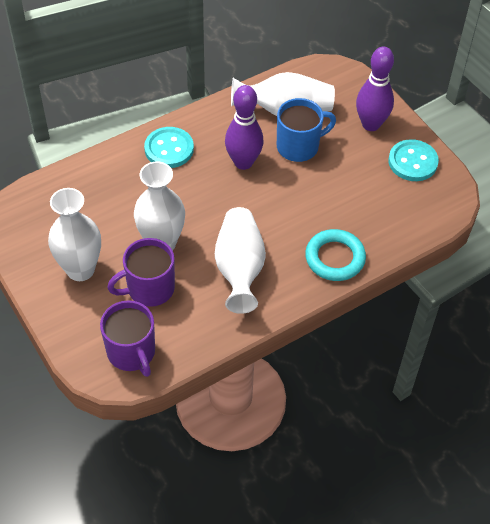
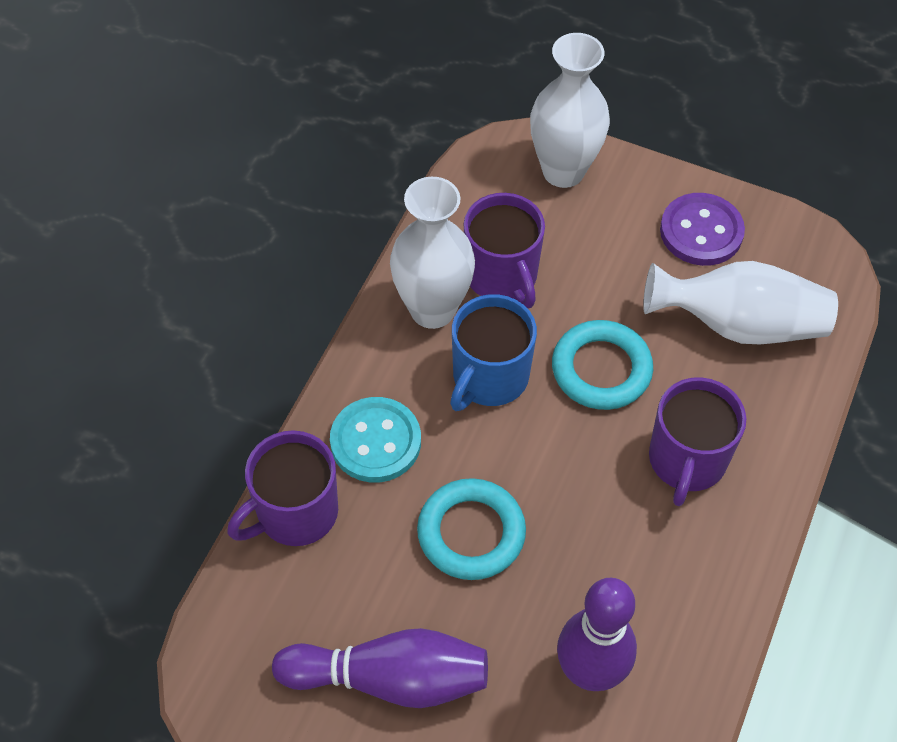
purple button: 0 -> 1
purple mug: 2 -> 3
turquoise button: 2 -> 1
turquoise ring: 1 -> 2
white vase: 4 -> 3

